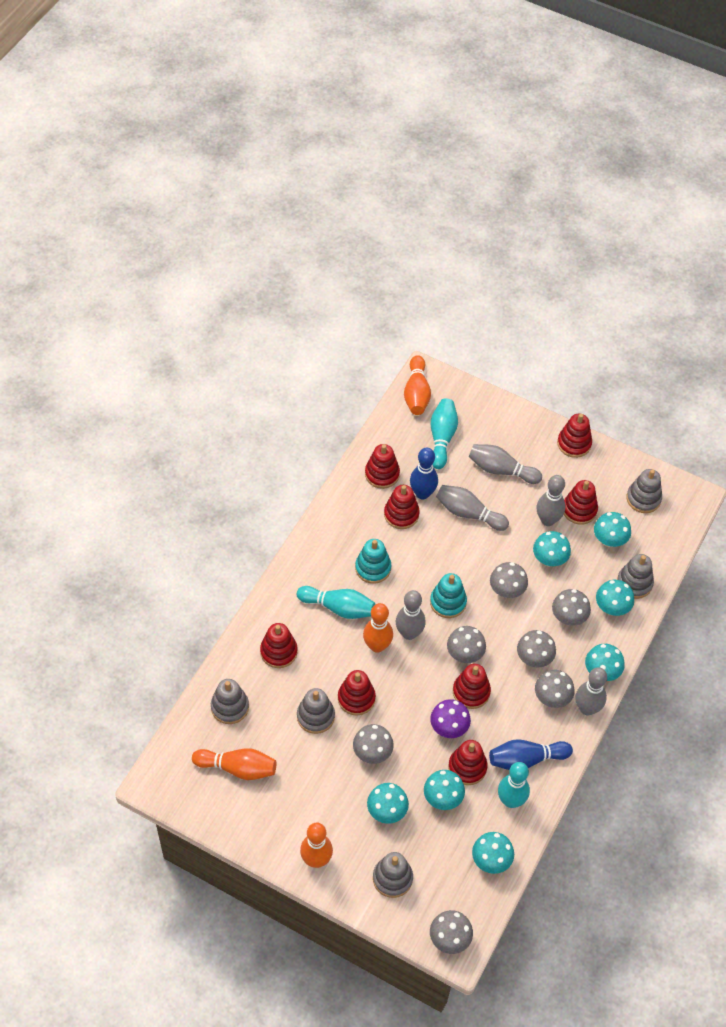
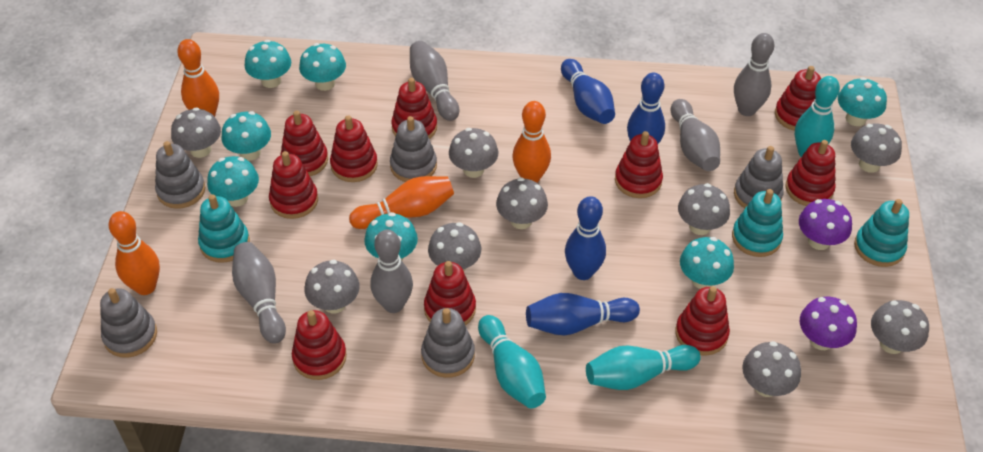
blue bowling pin: 2 -> 4
grey mushroom: 7 -> 9
purple mushroom: 1 -> 2
red stacking toy: 8 -> 10
turquoise stacking toy: 2 -> 3

